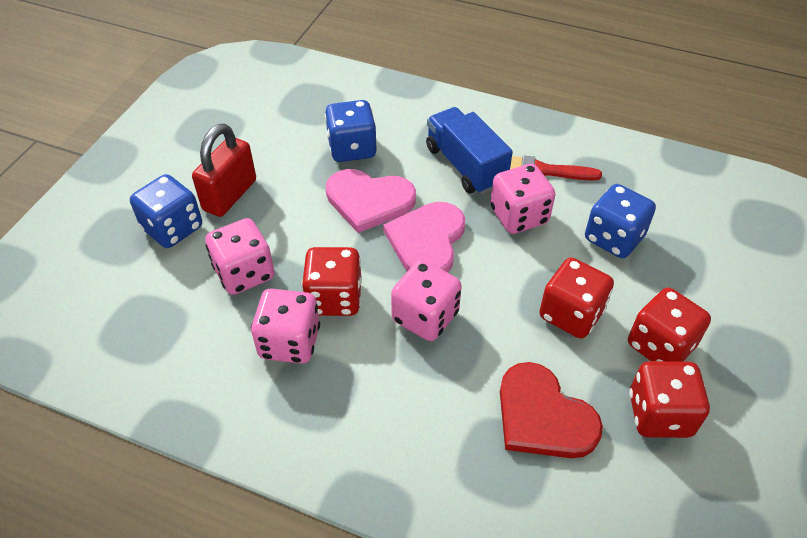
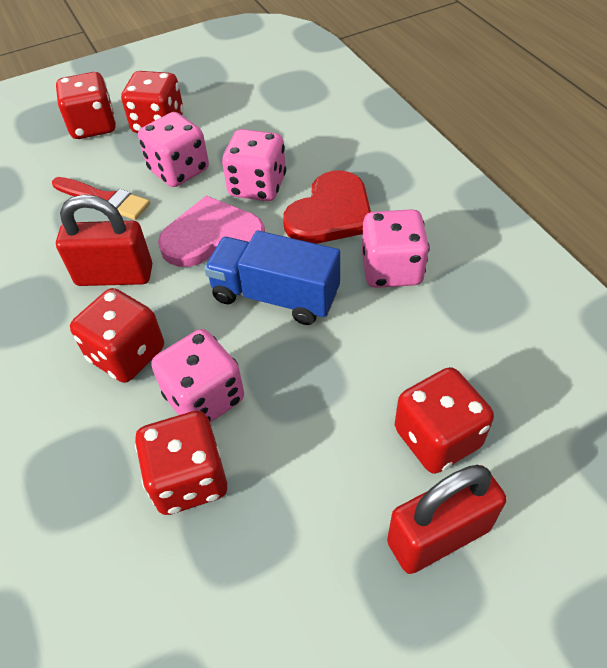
blue dice: 3 -> 0
pink heart: 2 -> 1
red dice: 4 -> 5
red padlock: 1 -> 2

